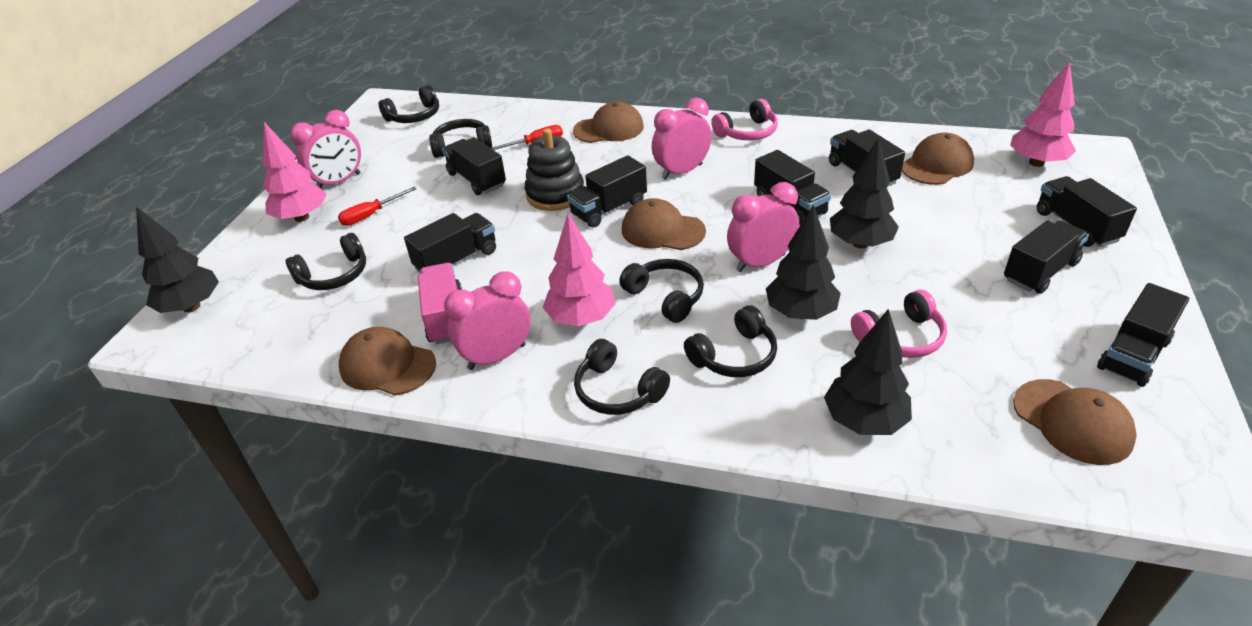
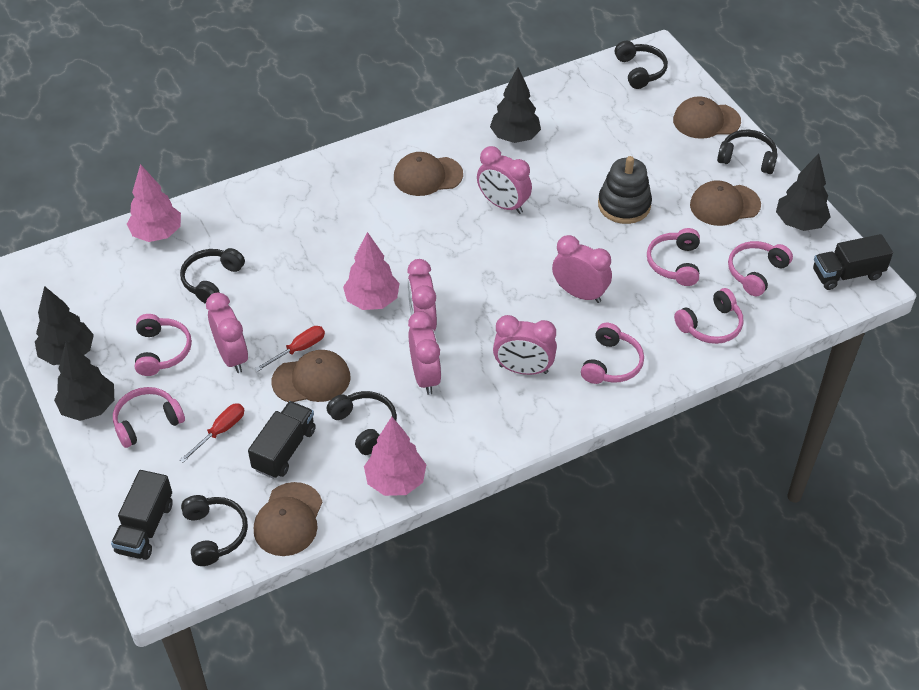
black headphones: 6 -> 5
black truck: 8 -> 3
pink clock: 4 -> 6
pink headphones: 2 -> 6
pink truck: 1 -> 0

